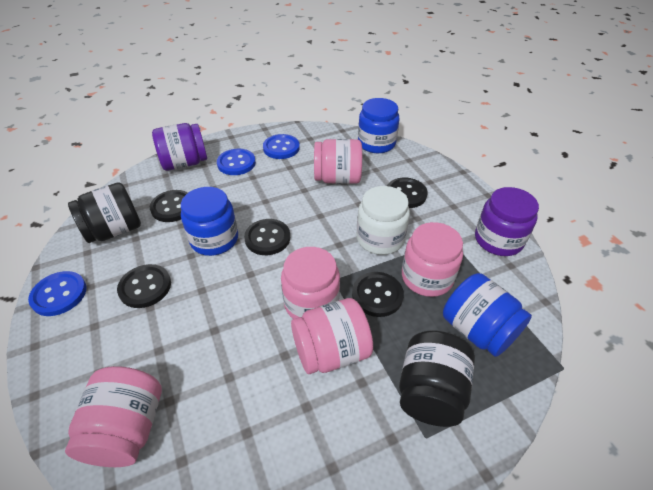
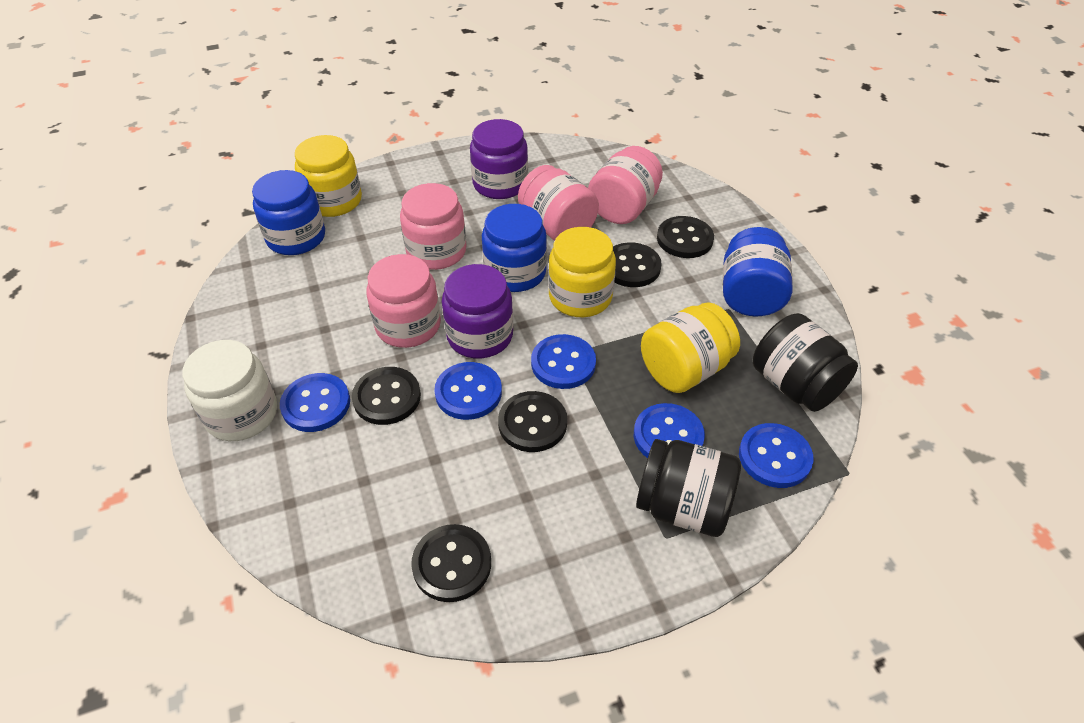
blue button: 3 -> 5
pink jar: 5 -> 4
yellow jar: 0 -> 3

